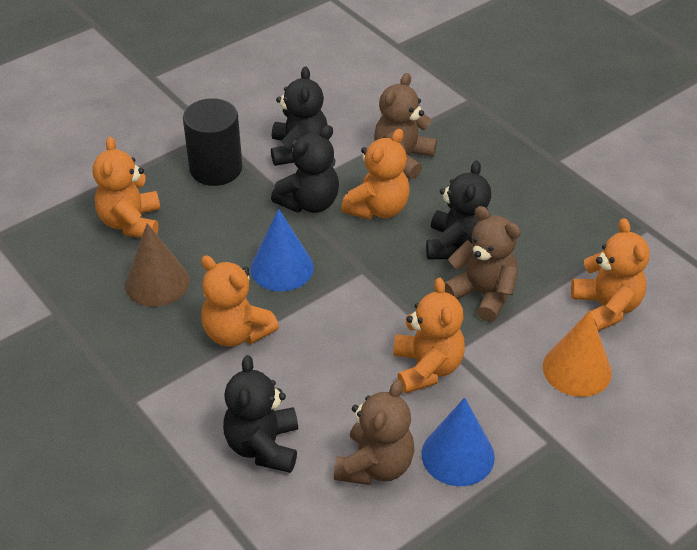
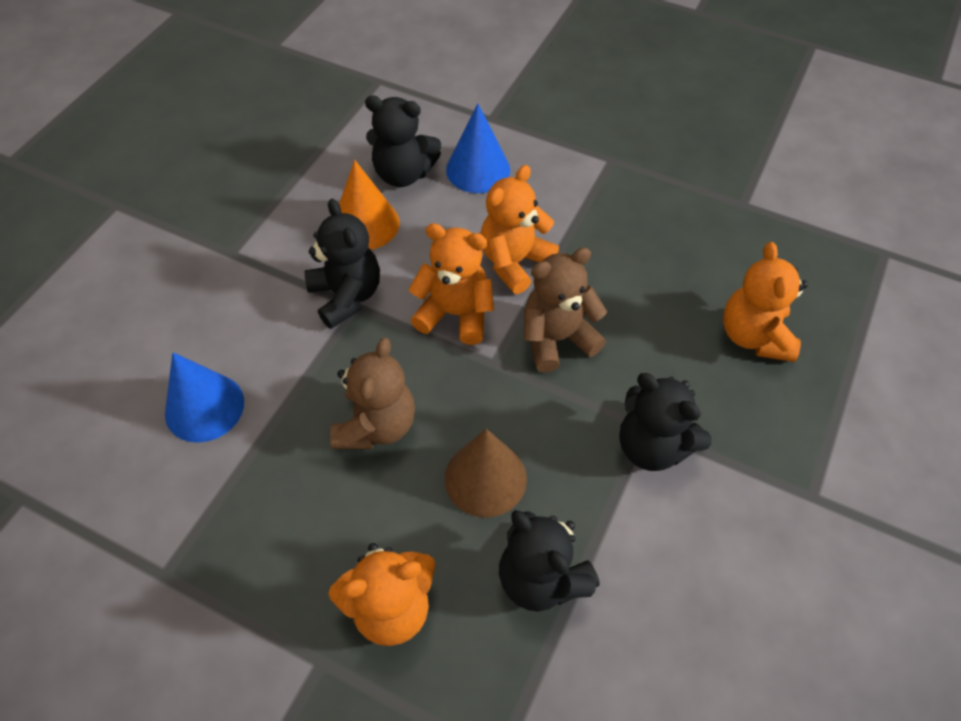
black cylinder: 1 -> 0
brown teddy bear: 3 -> 2
orange teddy bear: 5 -> 4

